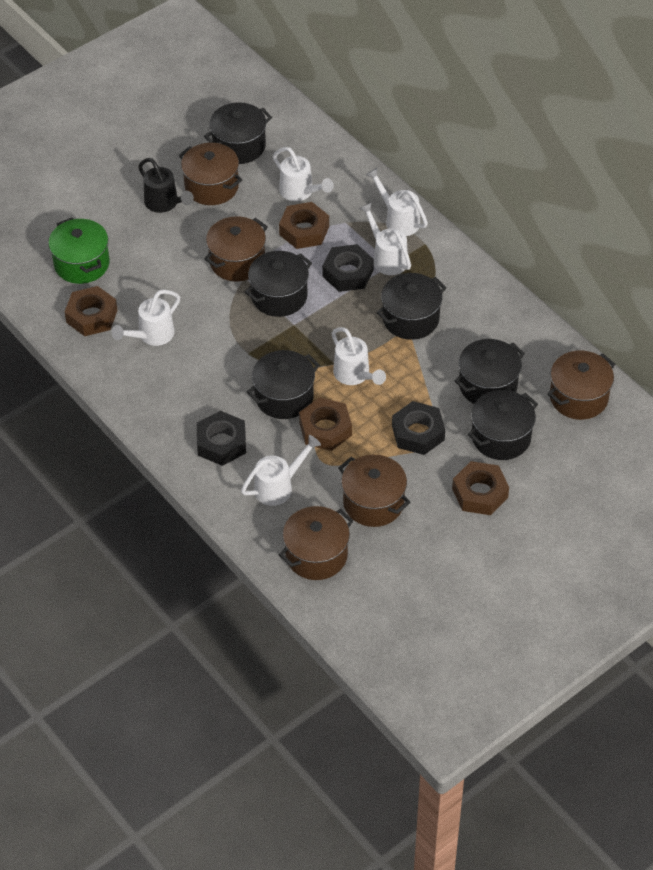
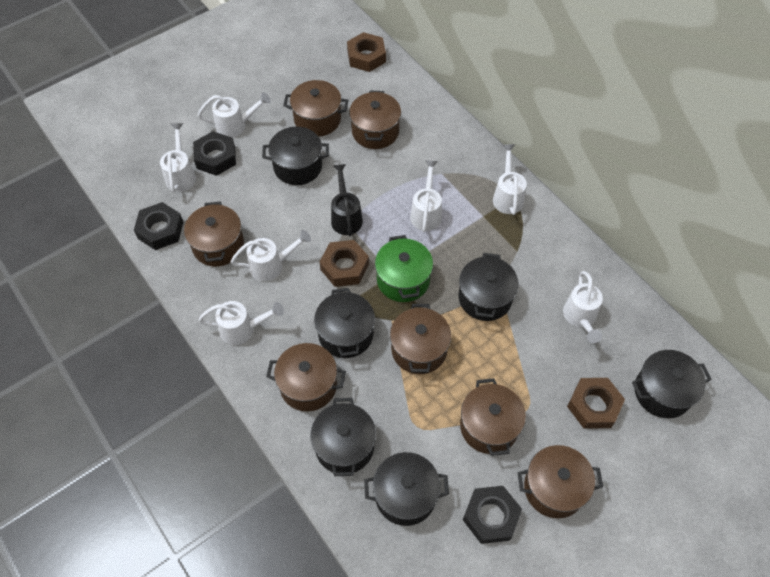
brown nut: 4 -> 3
brown pot: 5 -> 7
white watering can: 6 -> 7

